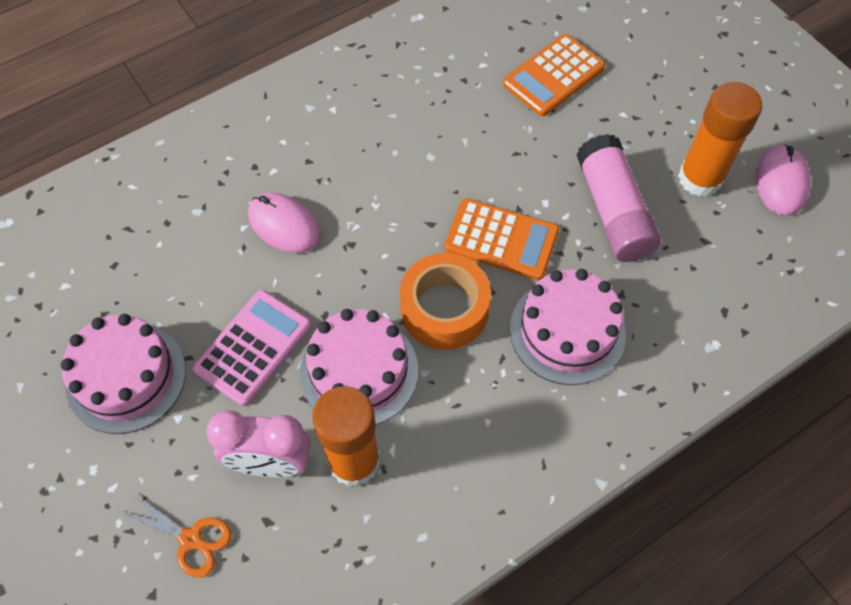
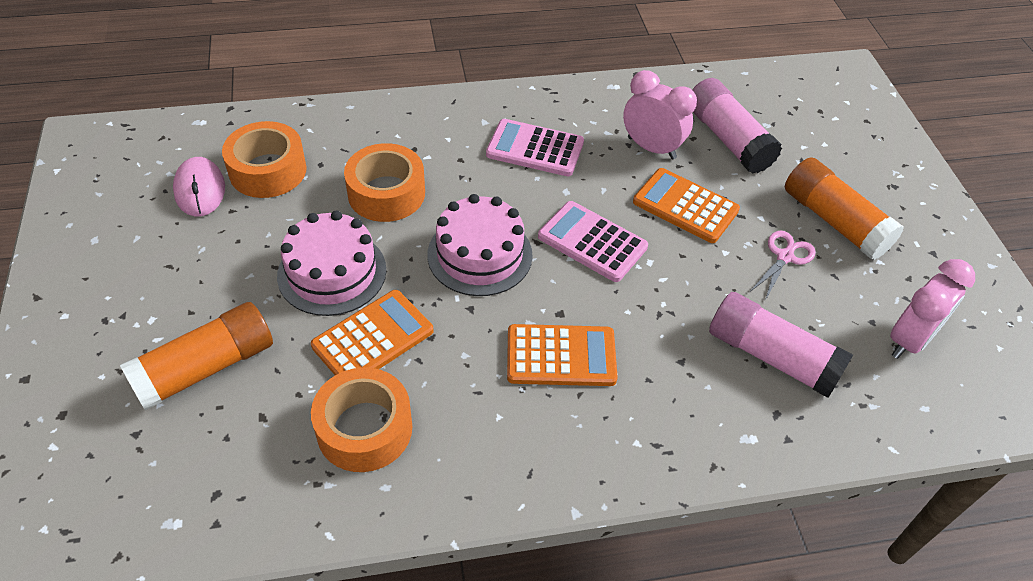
orange calculator: 2 -> 3
orange scissors: 1 -> 0
orange tape: 1 -> 3
pink cake: 3 -> 2
pink calculator: 1 -> 2
pink clock: 1 -> 2
pink glue stick: 1 -> 2
pink mouse: 2 -> 1
pink scissors: 0 -> 1

